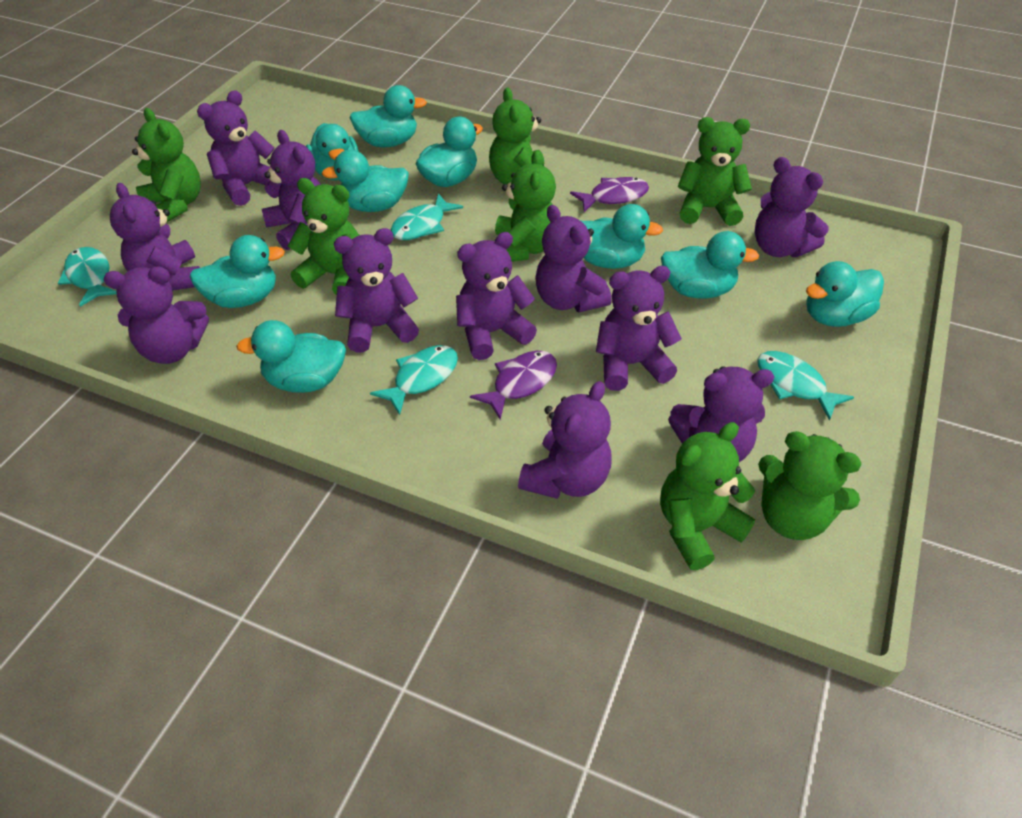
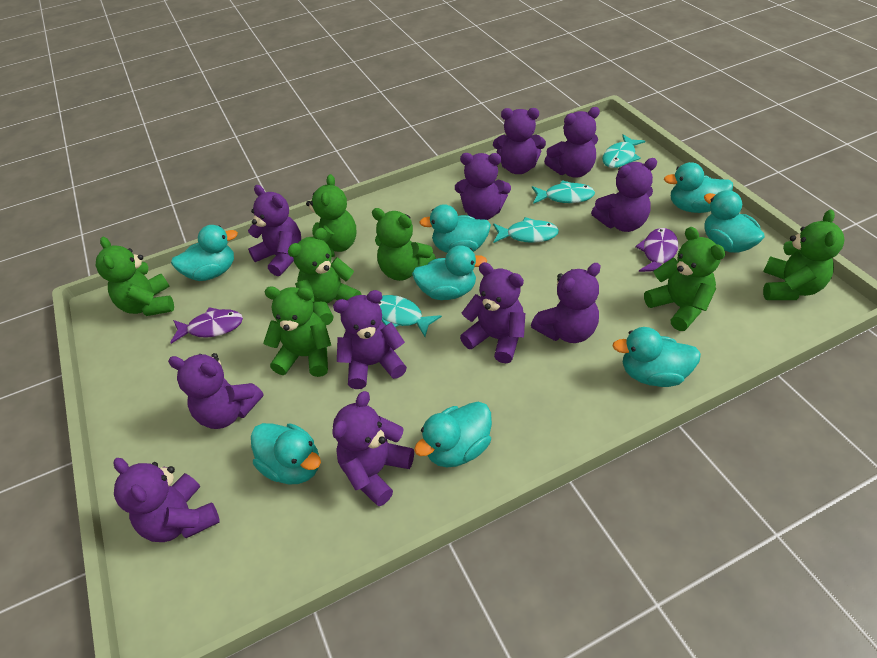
turquoise duck: 9 -> 8

